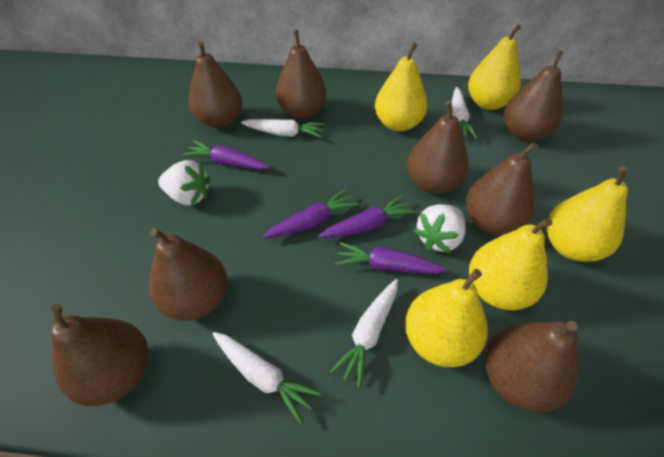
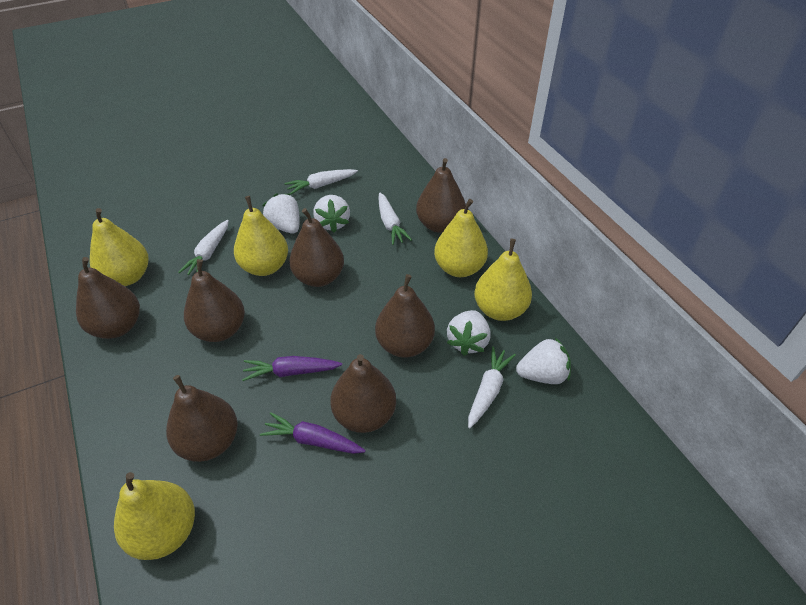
brown pear: 8 -> 7
purple carrot: 4 -> 2
white strawberry: 2 -> 4

